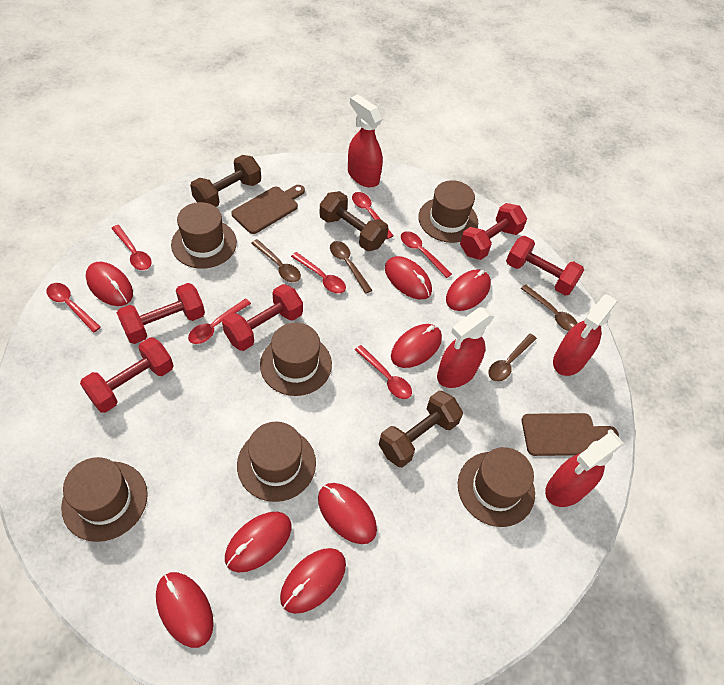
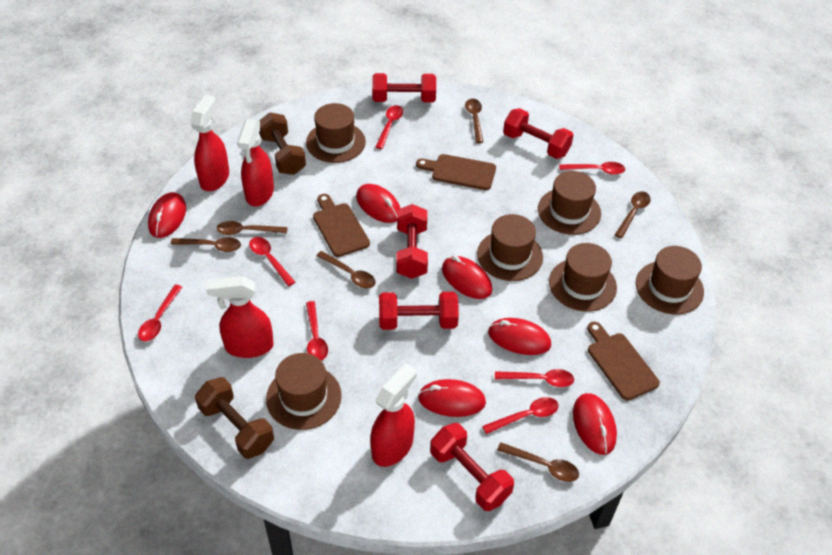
brown cutting board: 2 -> 3
brown dumbbell: 3 -> 2
brown spoon: 4 -> 6
red mouse: 8 -> 6

